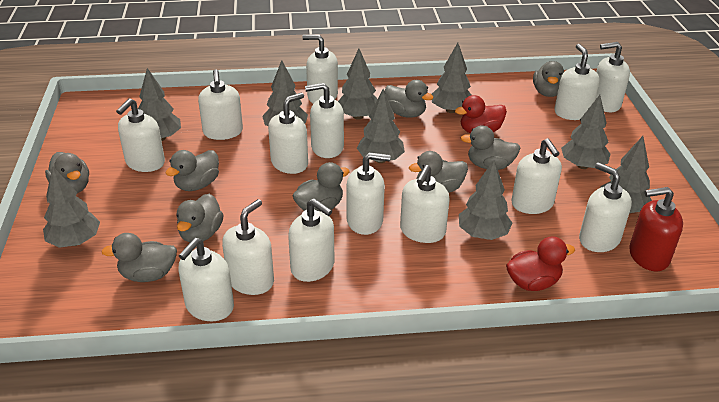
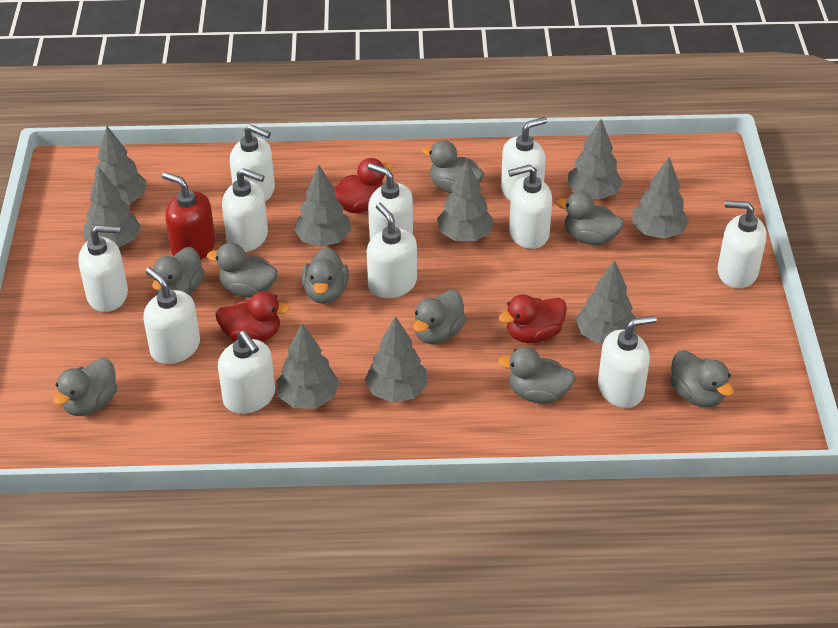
red duck: 2 -> 3
white soap dispenser: 14 -> 11

